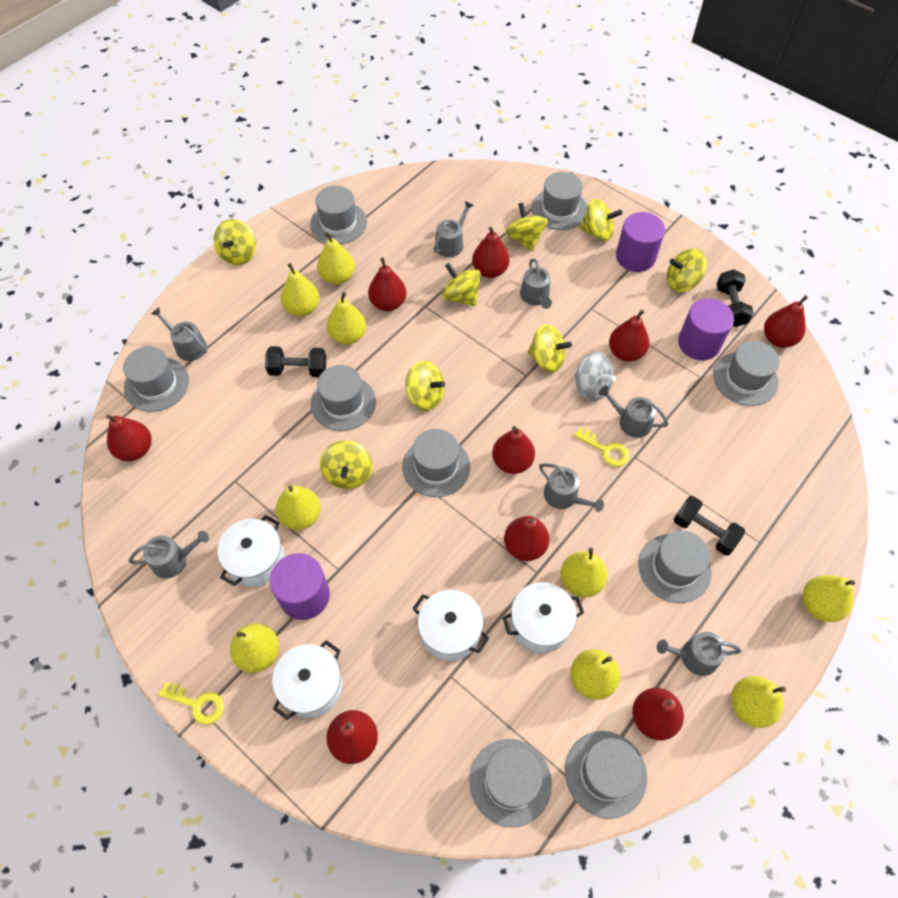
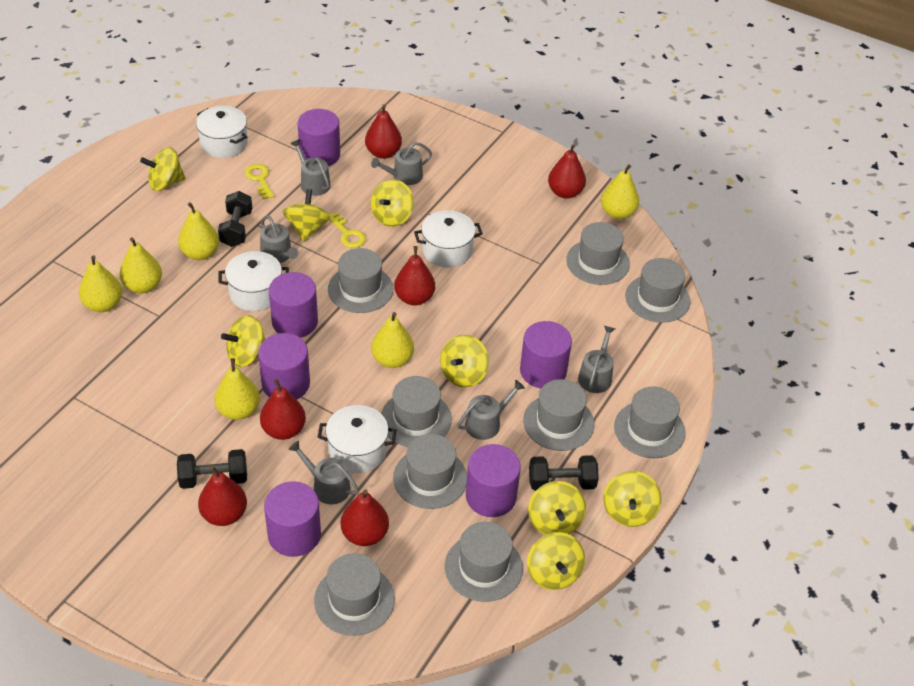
grey spinning top: 1 -> 0
grey watering can: 7 -> 6
purple cylinder: 3 -> 6
red pear: 9 -> 6
yellow pear: 9 -> 6

